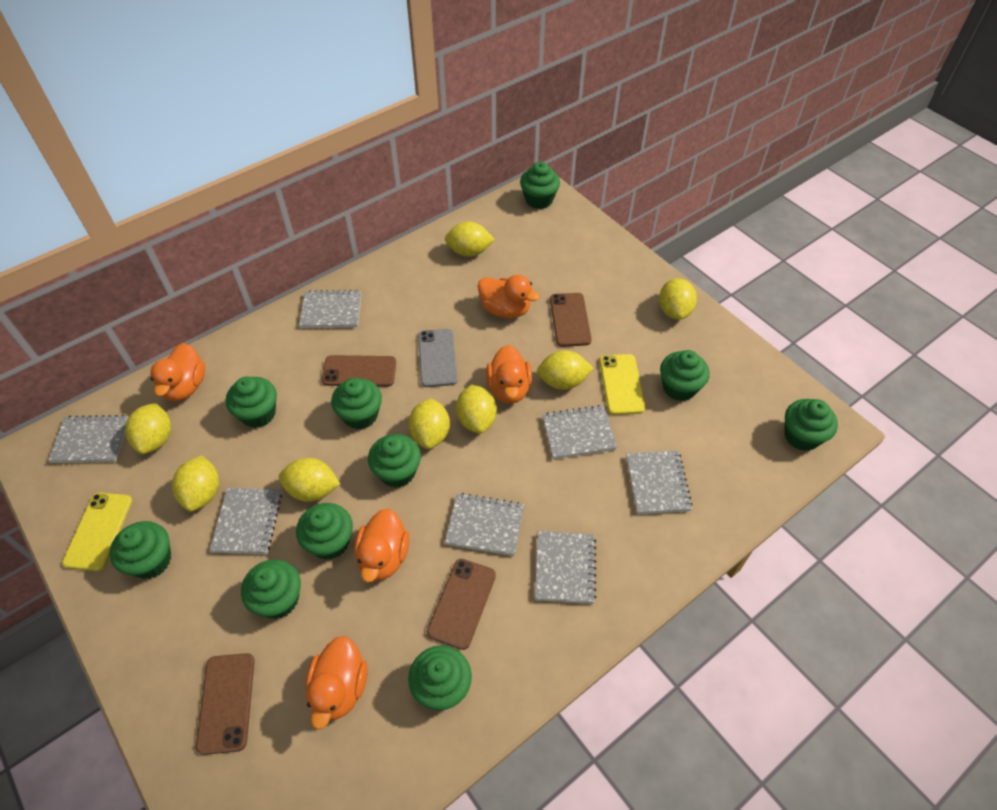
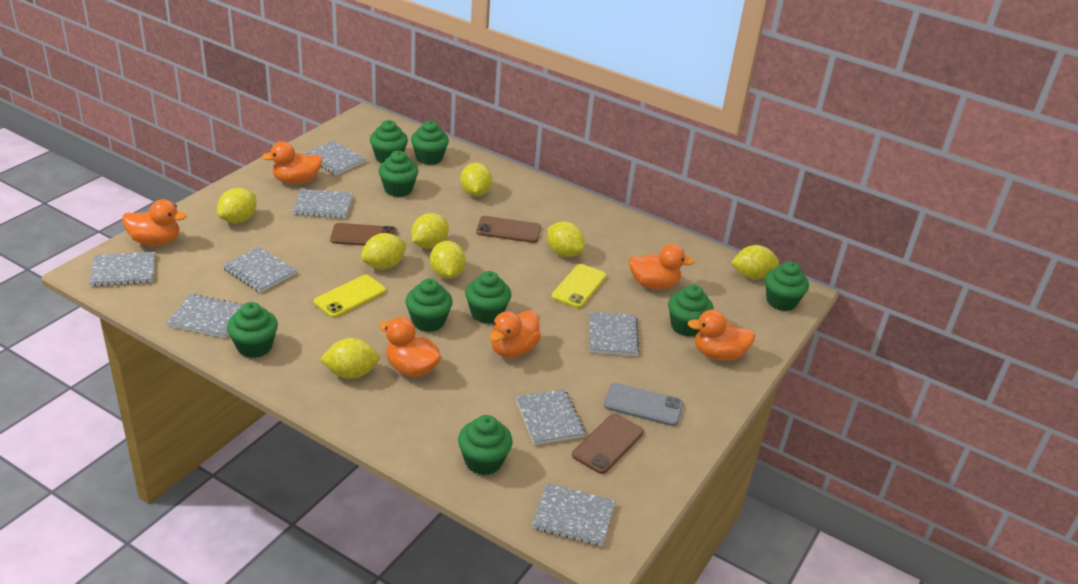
brown phone: 4 -> 3
green cupcake: 10 -> 9
grey notebook: 7 -> 8
orange duck: 5 -> 6

